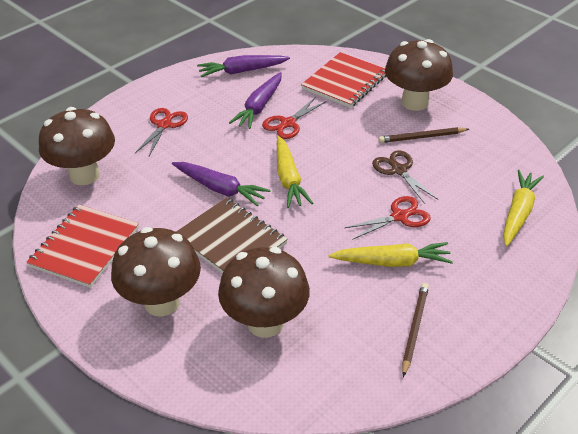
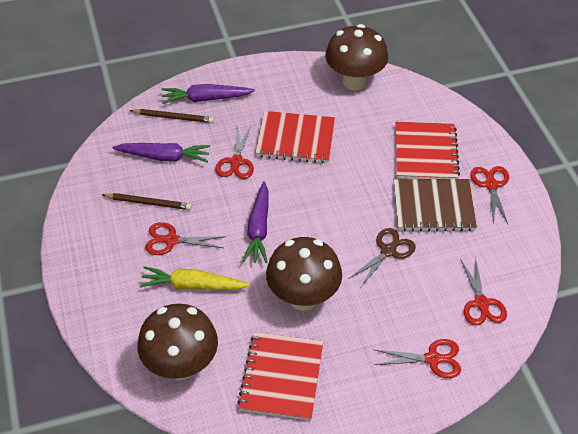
brown mushroom: 4 -> 3
red notebook: 2 -> 3
red scissors: 3 -> 5
yellow carrot: 3 -> 1

